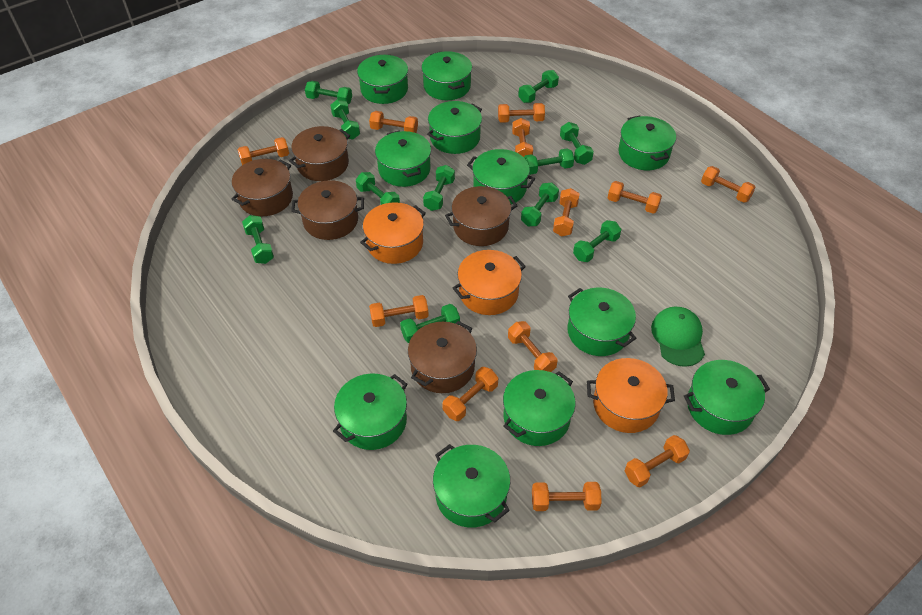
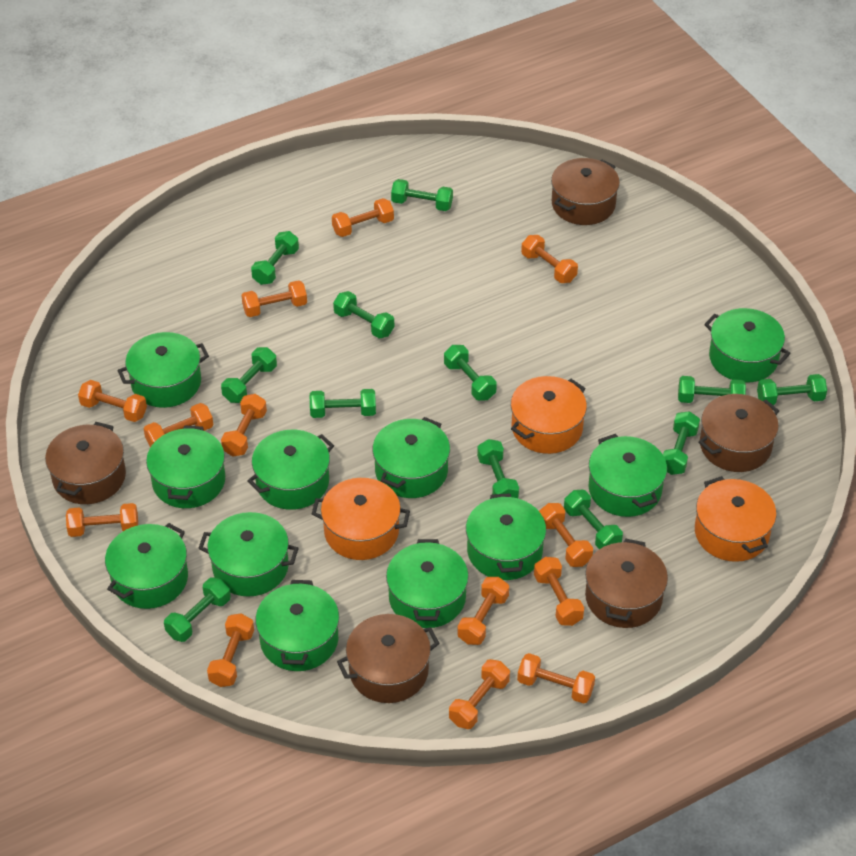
green cap: 1 -> 0
green dumbbell: 11 -> 12
orange dumbbell: 12 -> 13

